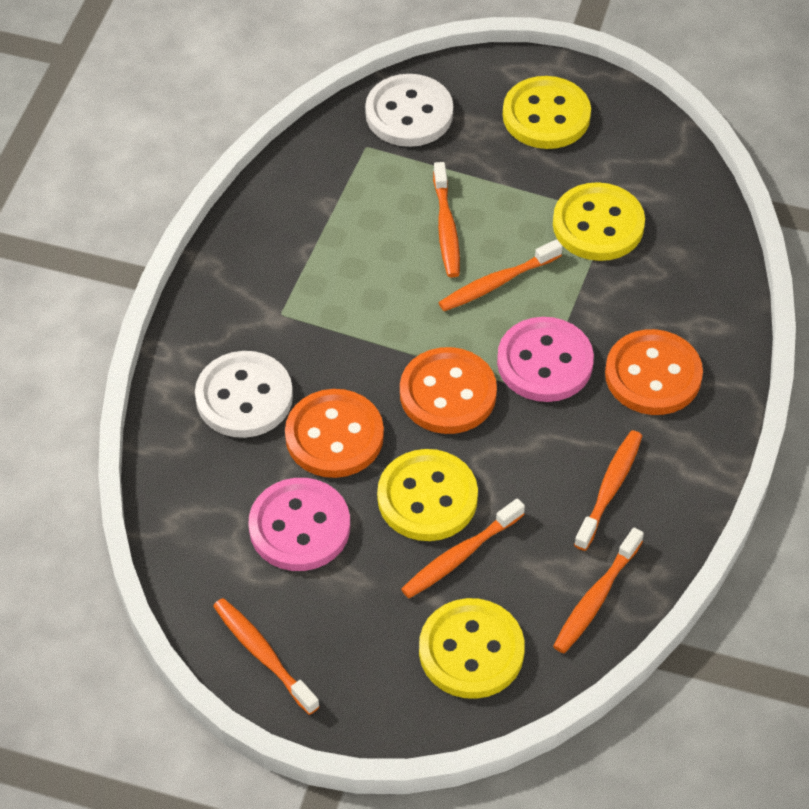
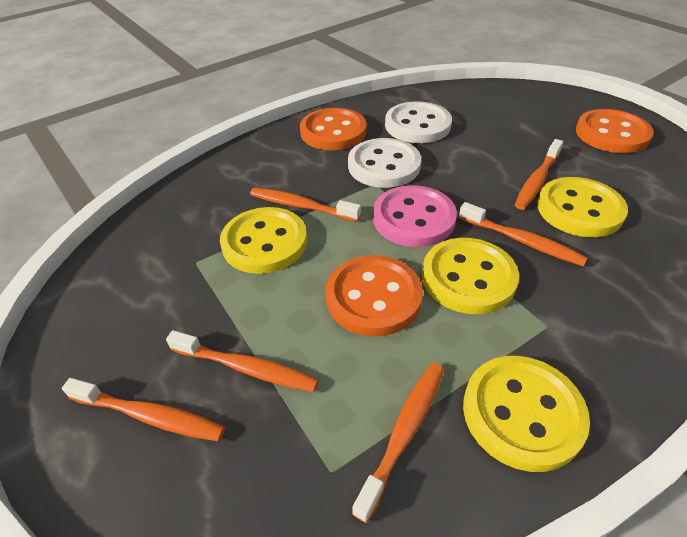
pink button: 2 -> 1

